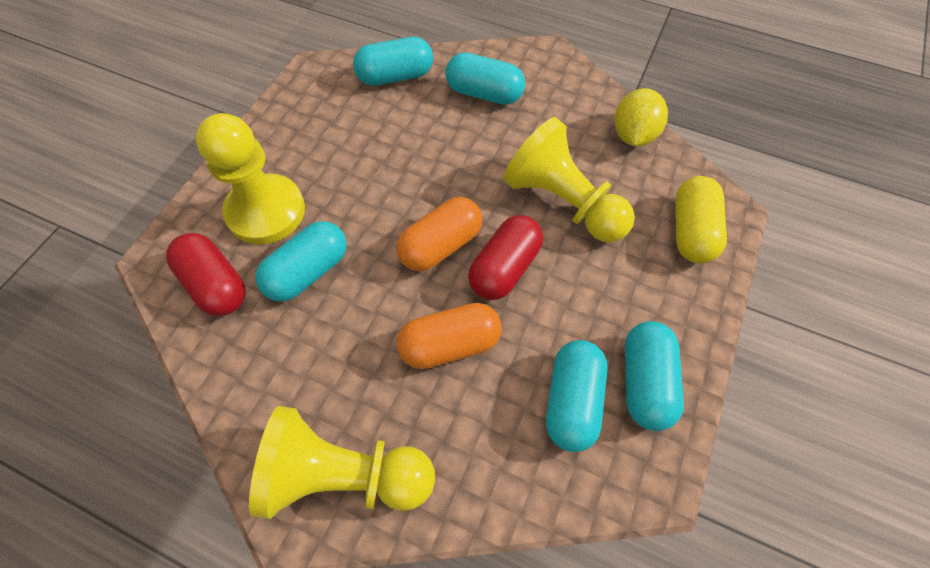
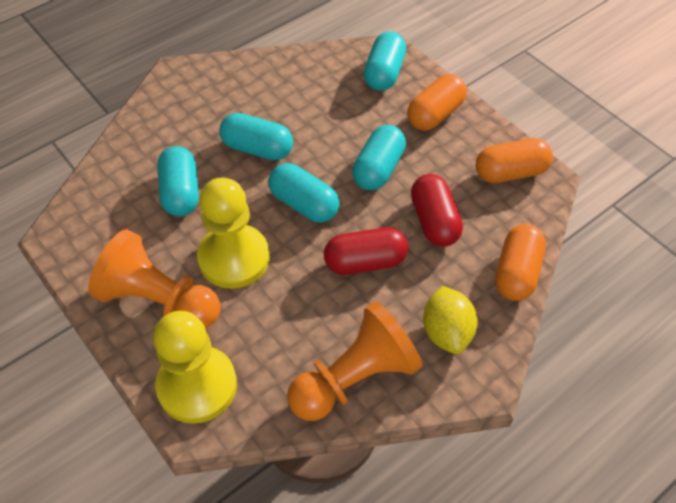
orange capsule: 2 -> 3
orange pawn: 0 -> 2
yellow capsule: 1 -> 0
yellow pawn: 3 -> 2

